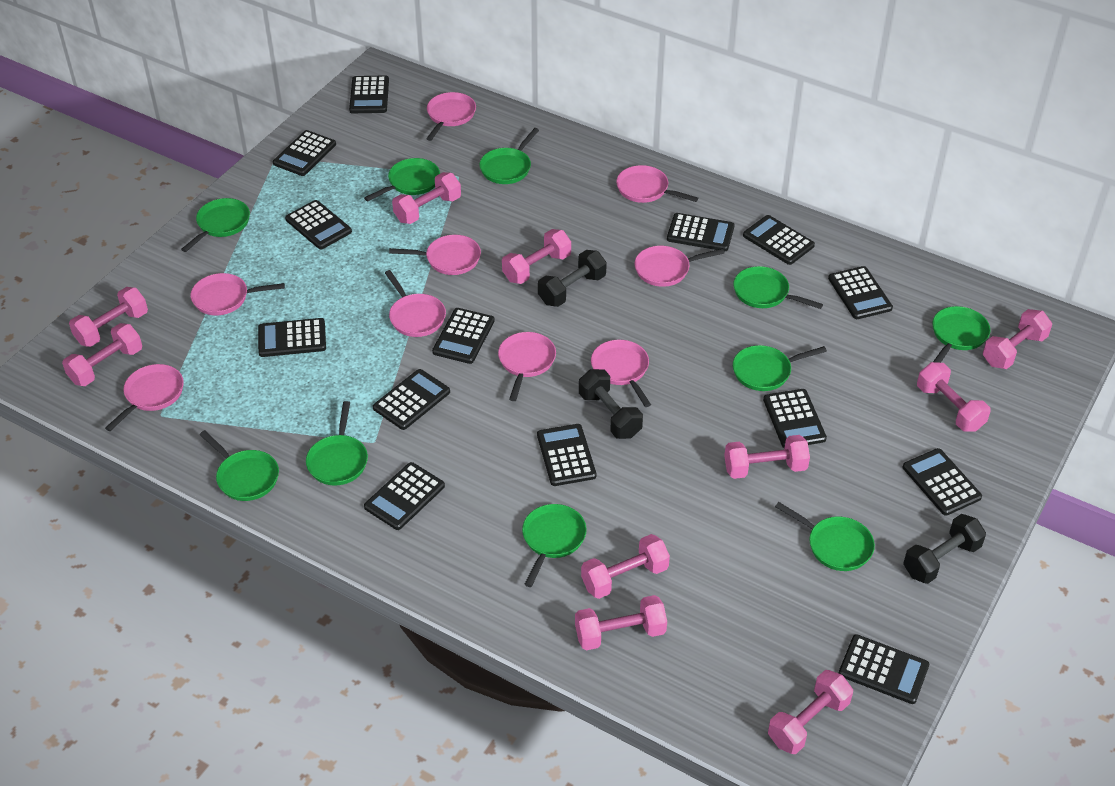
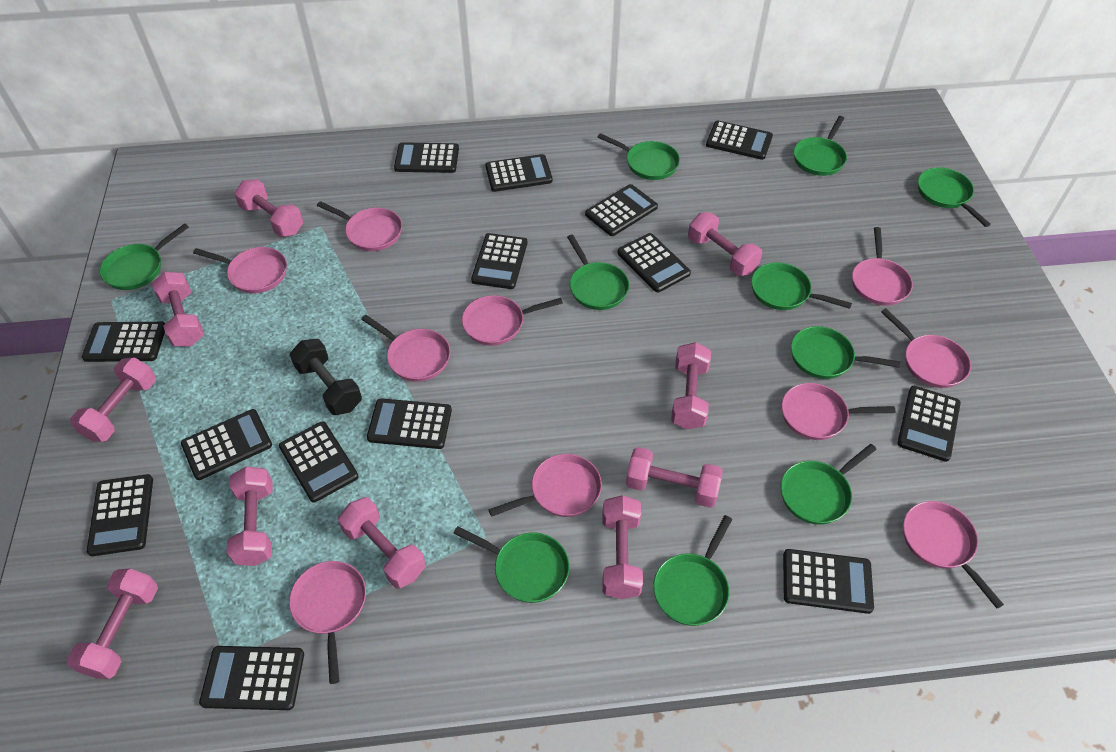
black dumbbell: 3 -> 1
pink pan: 9 -> 10

